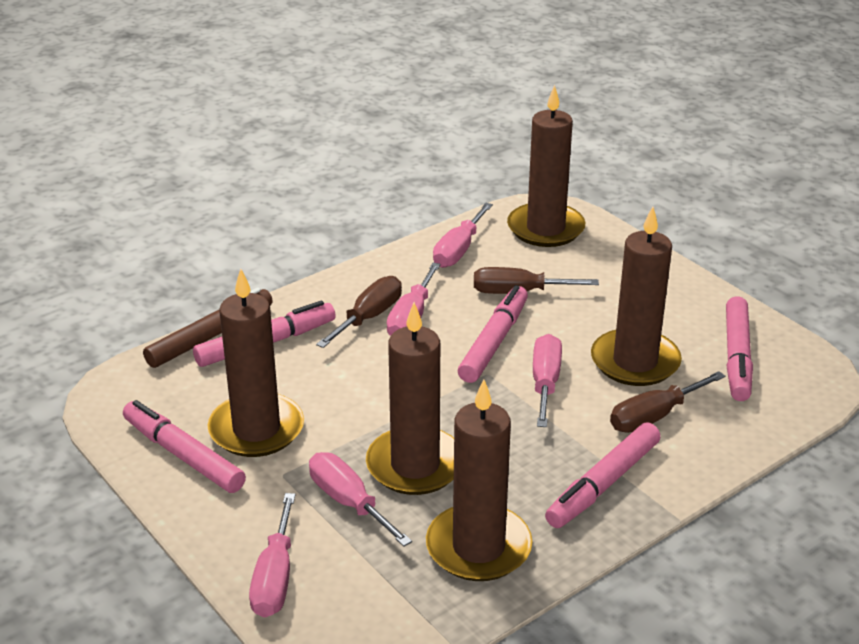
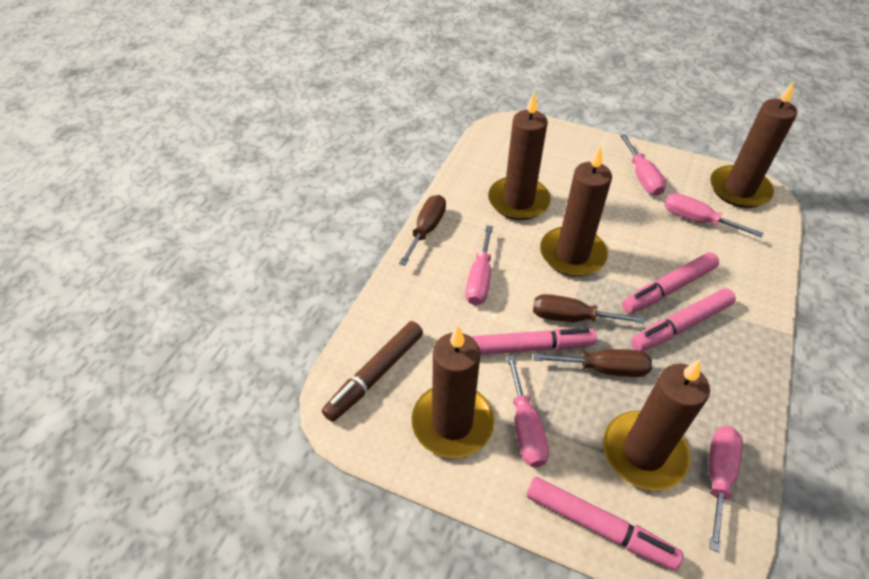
pink marker: 5 -> 4

